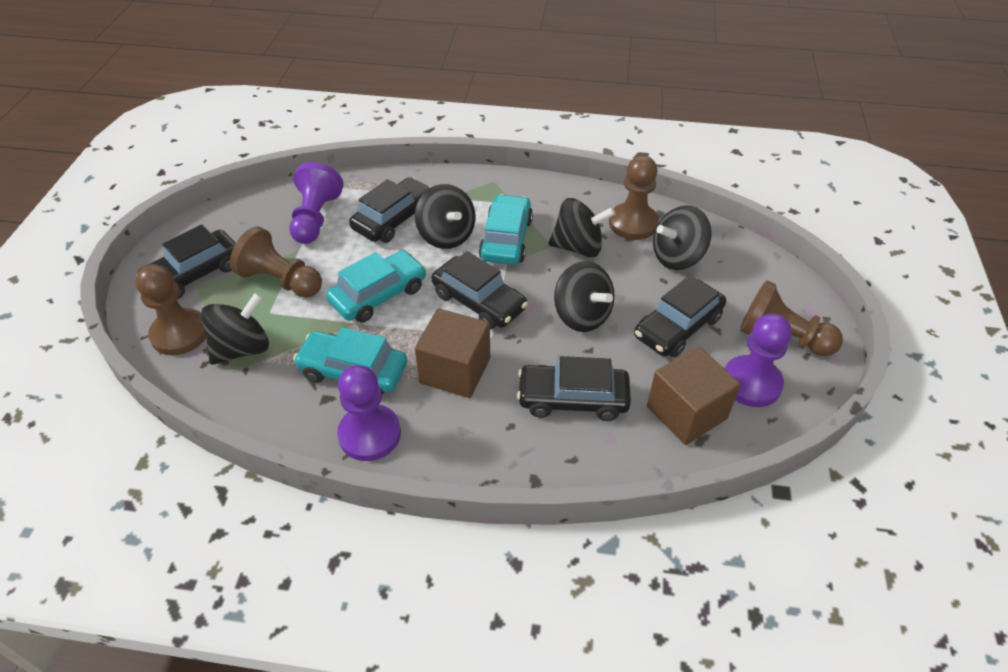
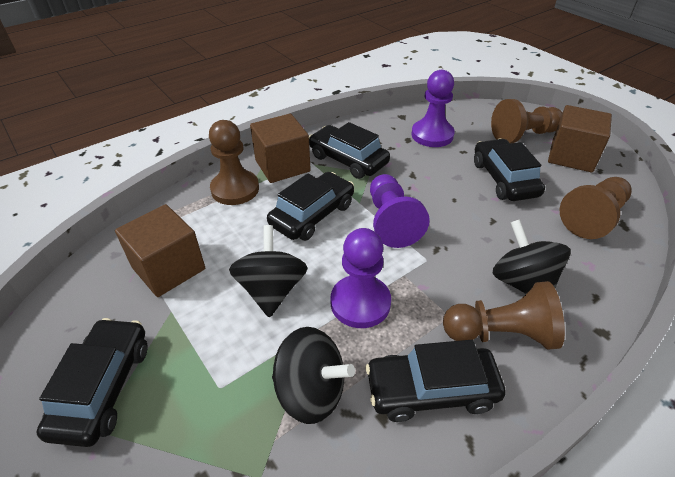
black spinning top: 5 -> 3
brown cube: 2 -> 3
turquoise car: 3 -> 0

